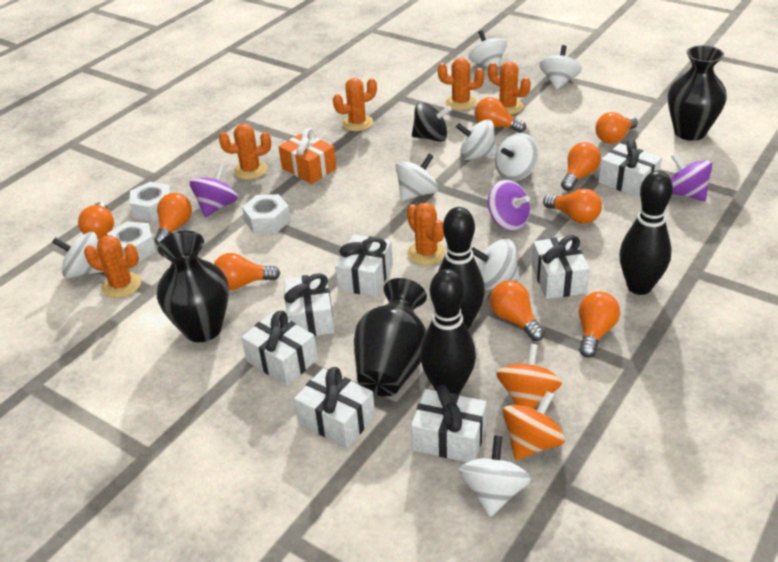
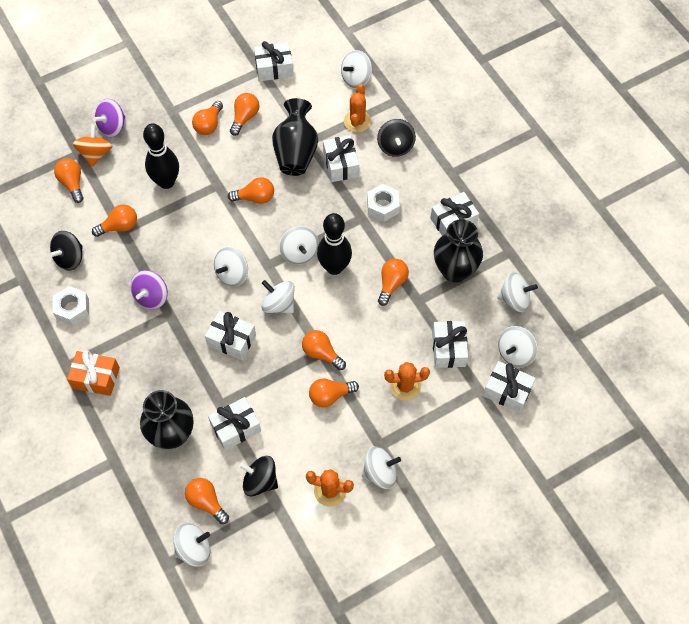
black bowling pin: 3 -> 2
black spinning top: 1 -> 3
orange cactus: 6 -> 3
orange spinning top: 2 -> 1
purple spinning top: 3 -> 2
white nut: 3 -> 2

